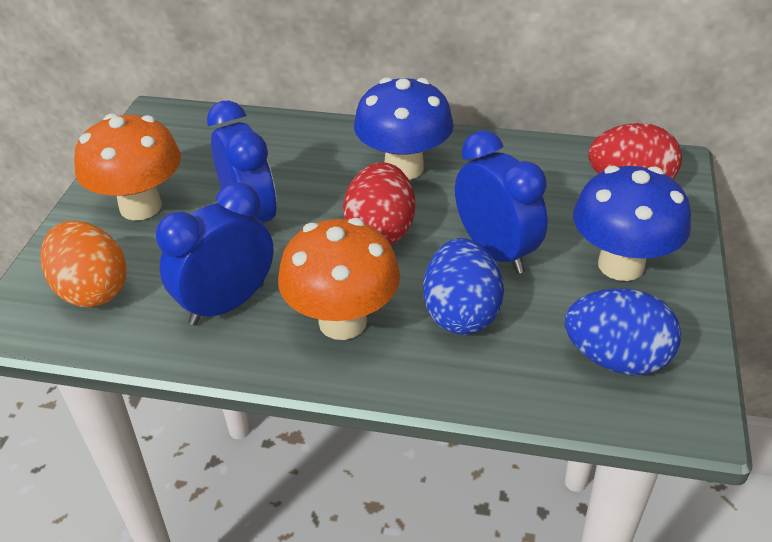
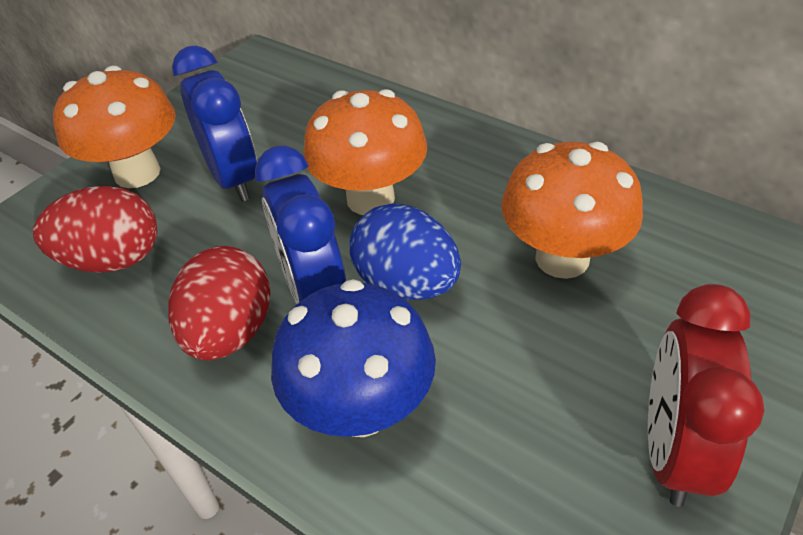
blue clock: 3 -> 2
blue egg: 2 -> 1
blue mushroom: 2 -> 1
orange egg: 1 -> 0
orange mushroom: 2 -> 3
red clock: 0 -> 1

